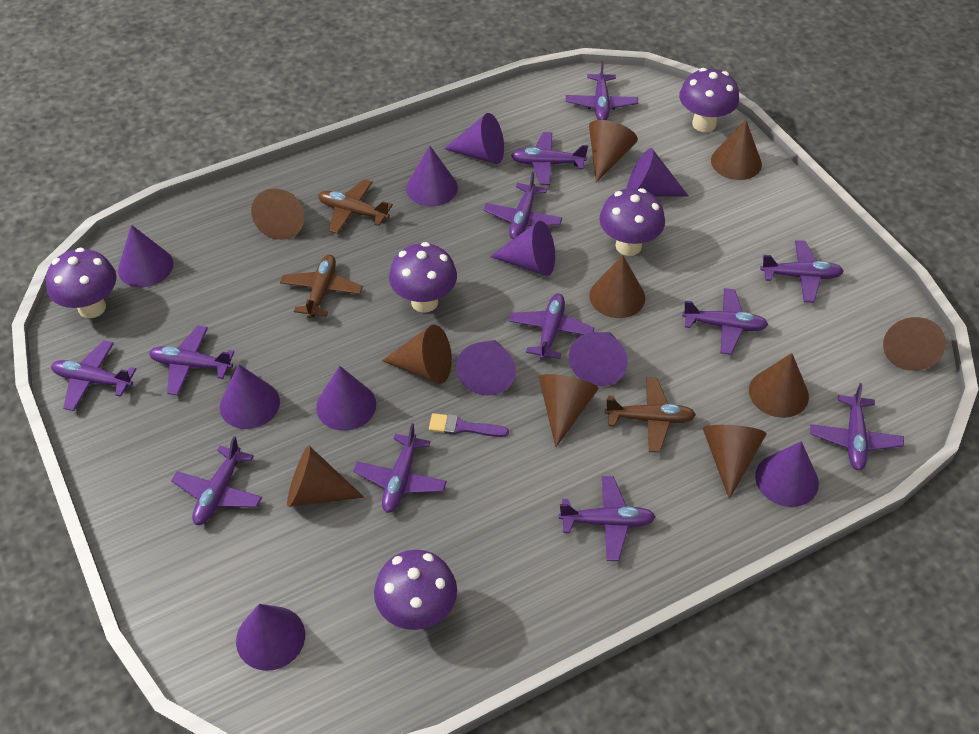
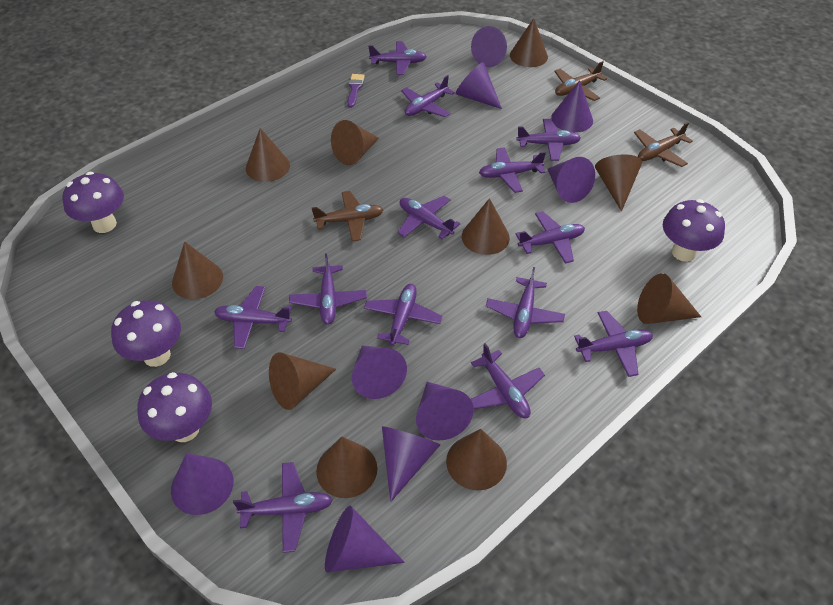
purple cone: 11 -> 9
purple mushroom: 5 -> 4
purple plane: 12 -> 13

